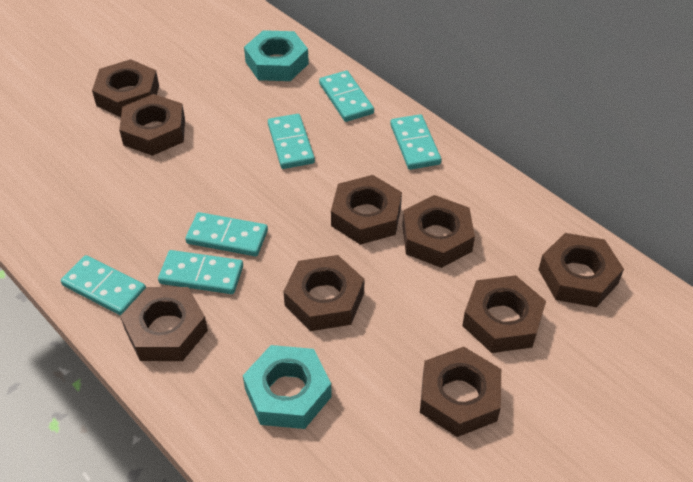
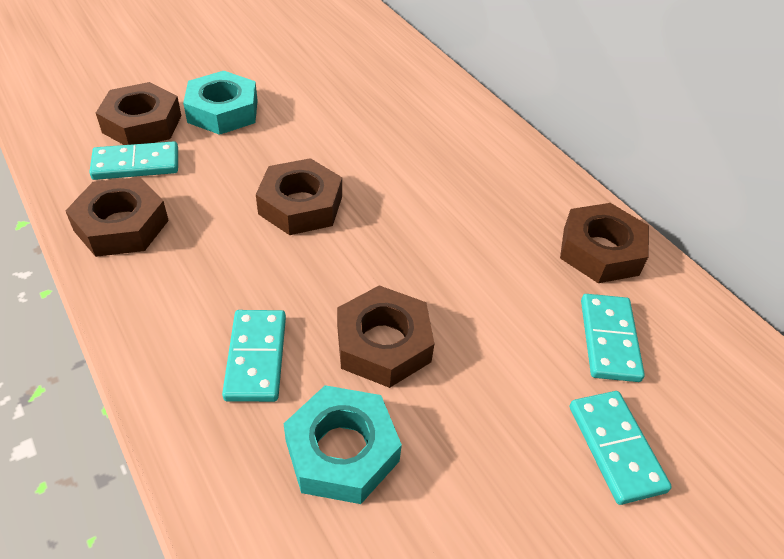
brown nut: 9 -> 5
turquoise domino: 6 -> 4

